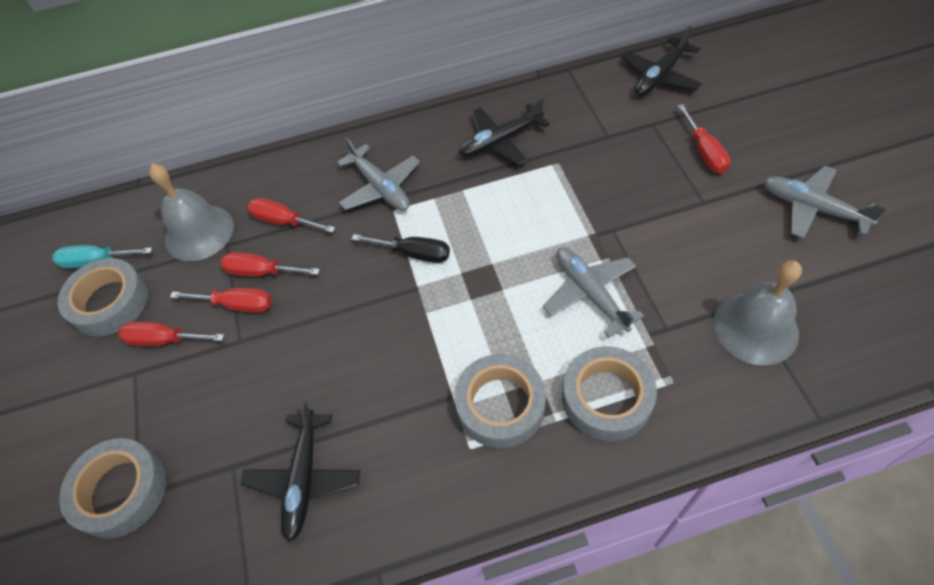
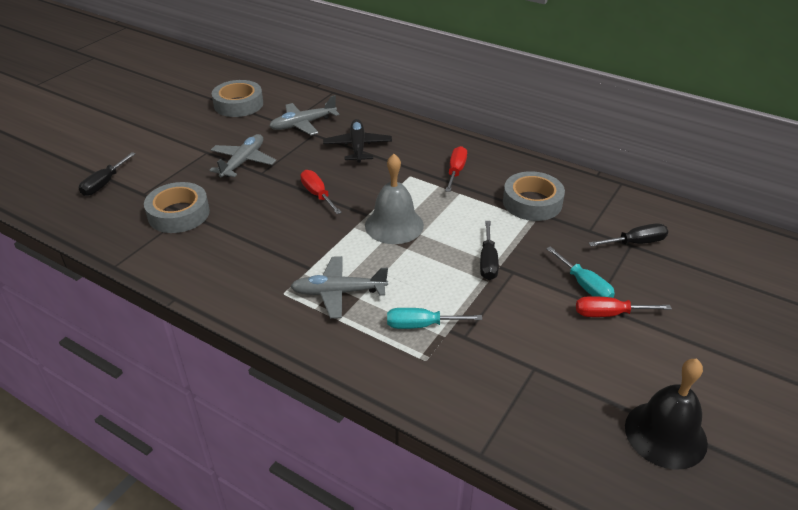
black bell: 0 -> 1
black plane: 3 -> 1
black screwdriver: 1 -> 3
grey bell: 2 -> 1
grey tape: 4 -> 3
red screwdriver: 5 -> 3
turquoise screwdriver: 1 -> 2

